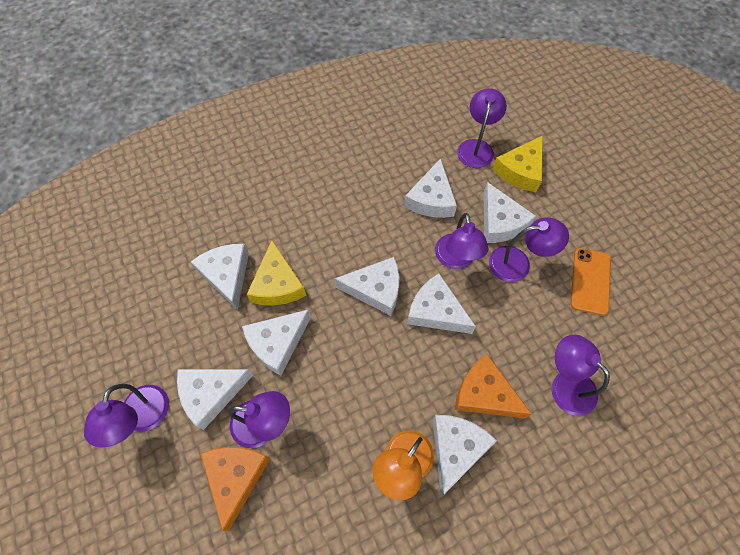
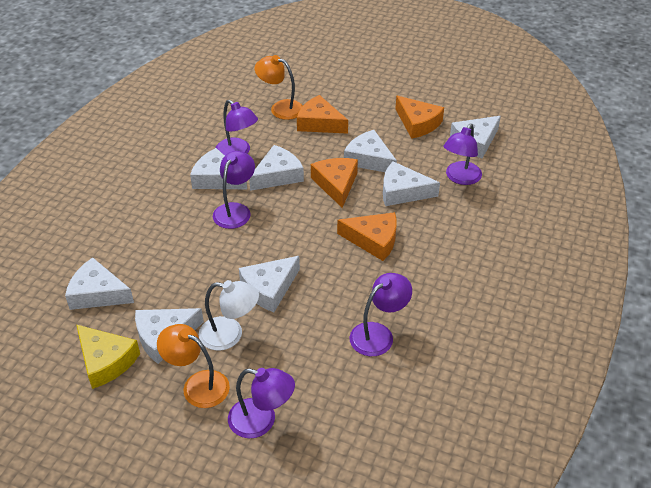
orange cheese: 2 -> 4
orange lamp: 1 -> 2
orange phone: 1 -> 0
purple lamp: 6 -> 5
white lamp: 0 -> 1
yellow cheese: 2 -> 1

